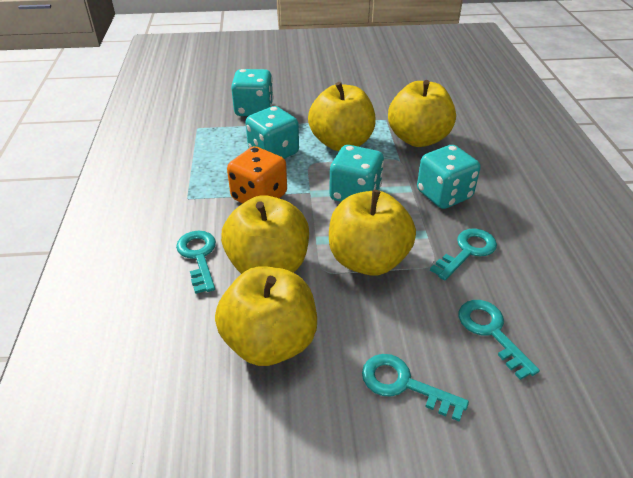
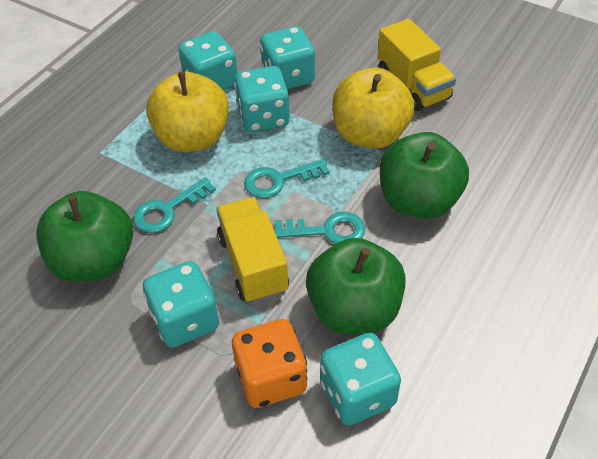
green apple: 0 -> 3
turquoise dice: 4 -> 5
turquoise key: 4 -> 3
yellow apple: 5 -> 2
yellow truck: 0 -> 2

